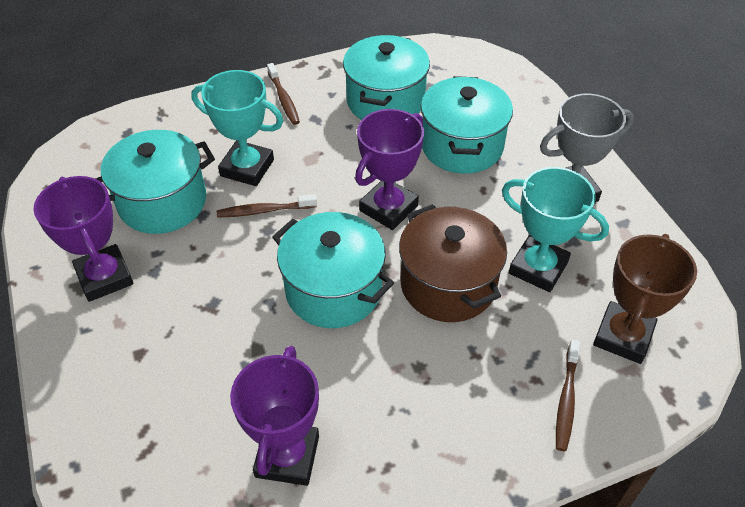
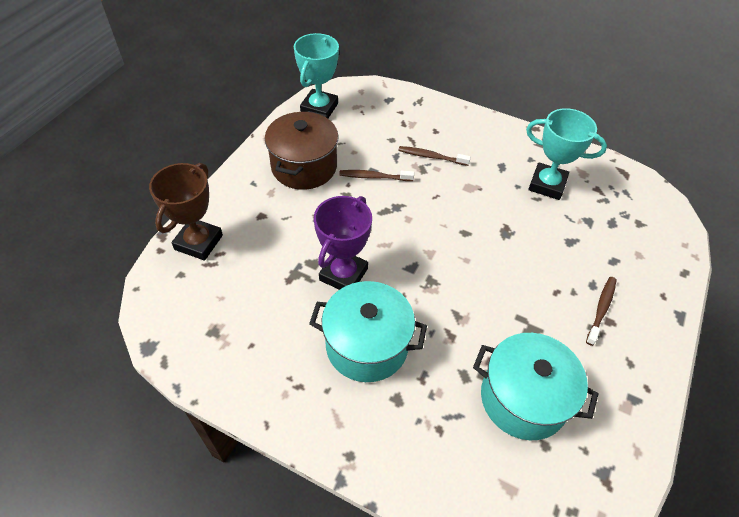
grey trophy: 1 -> 0
purple trophy: 3 -> 1
turquoise pot: 4 -> 2

